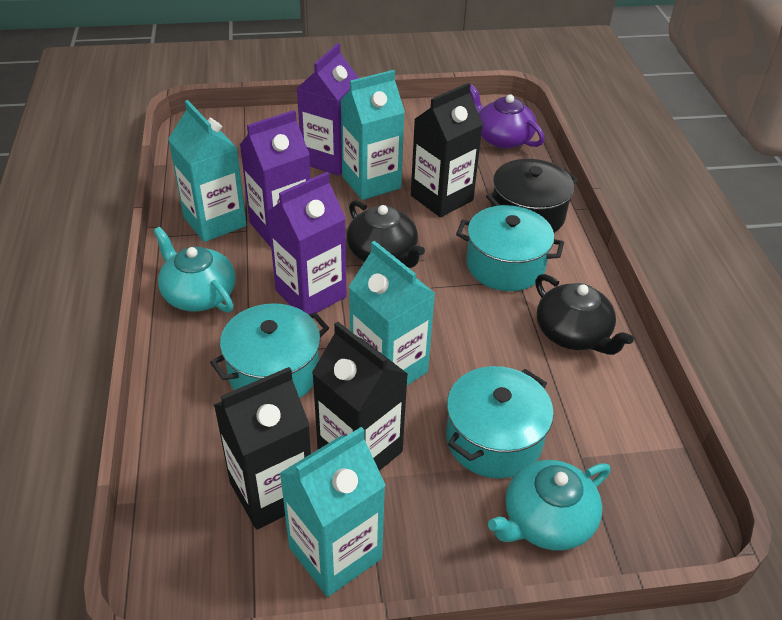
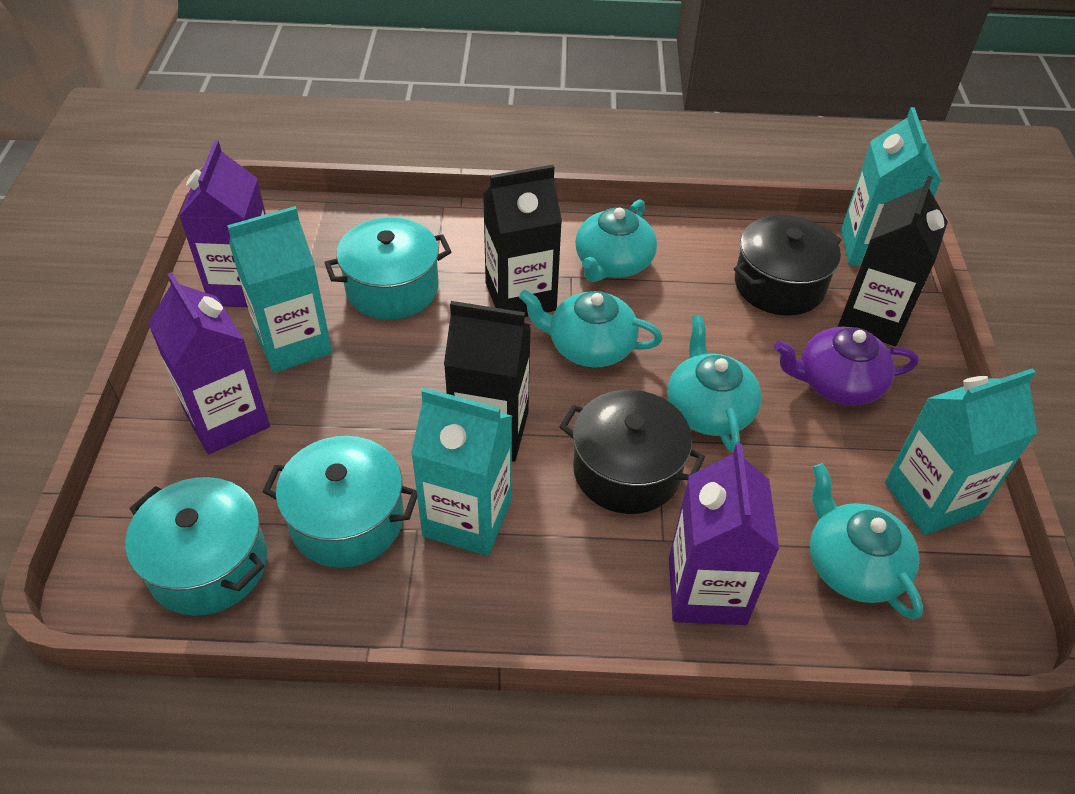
black pot: 1 -> 2
black teapot: 2 -> 0
turquoise teapot: 2 -> 4

